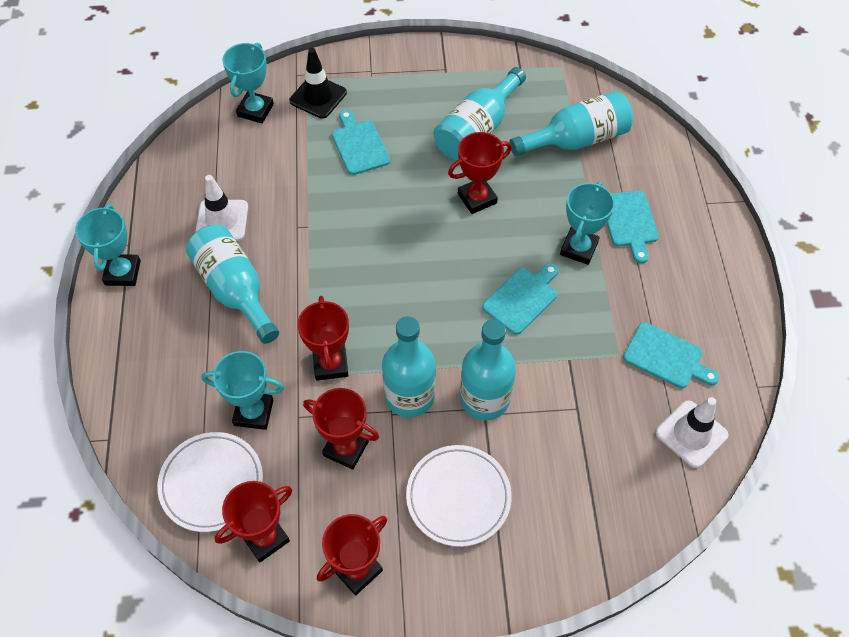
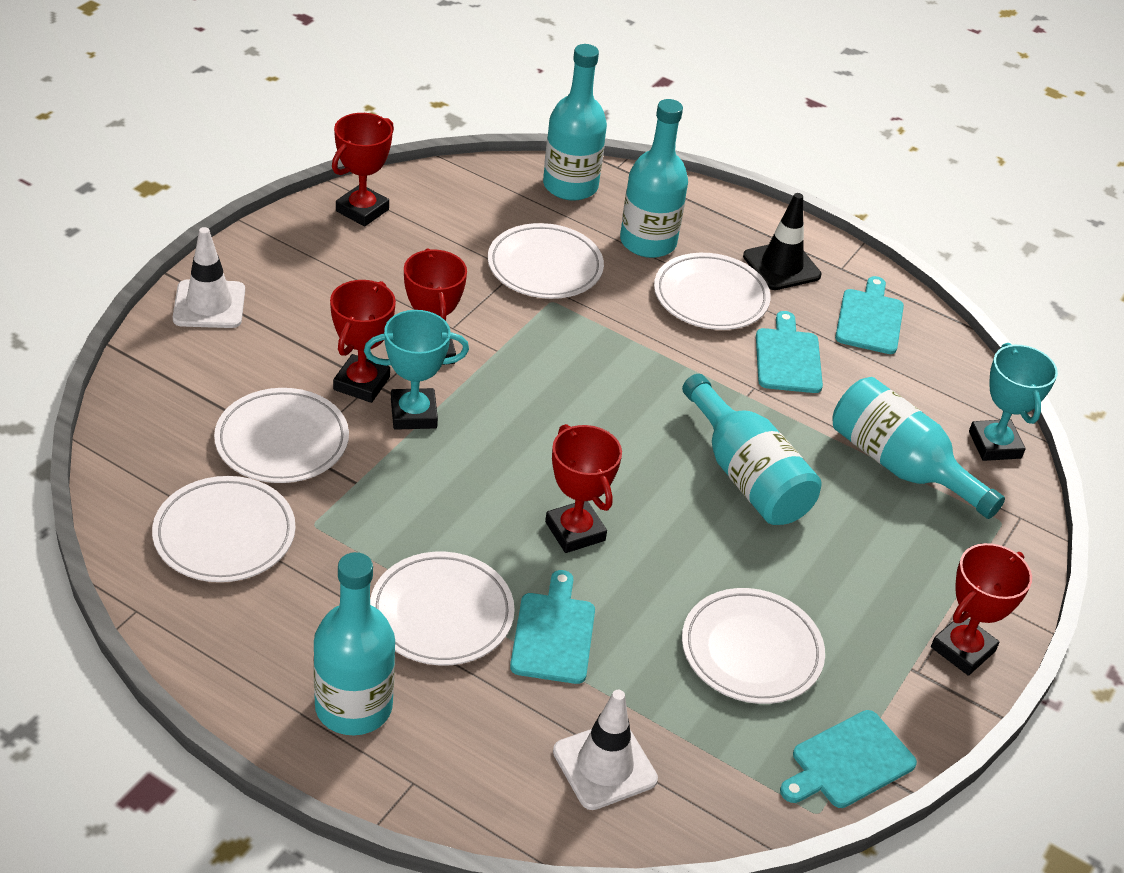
turquoise trophy: 4 -> 2
white plate: 2 -> 6

